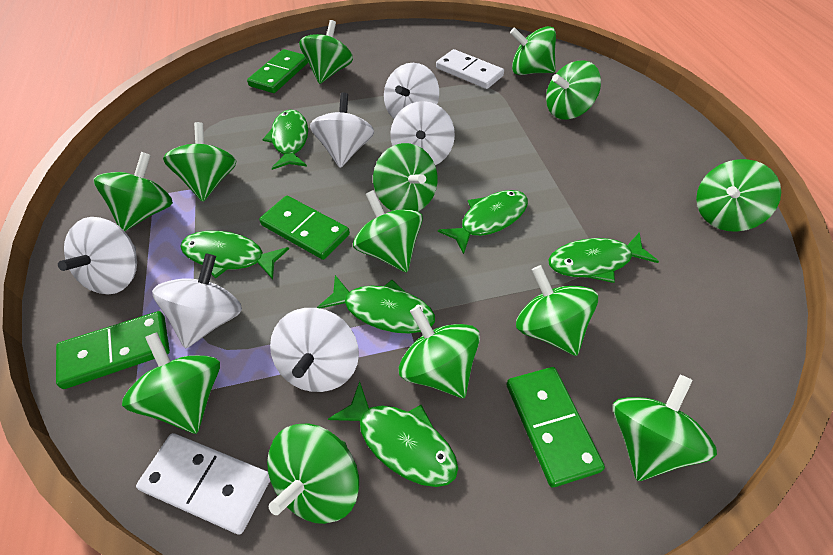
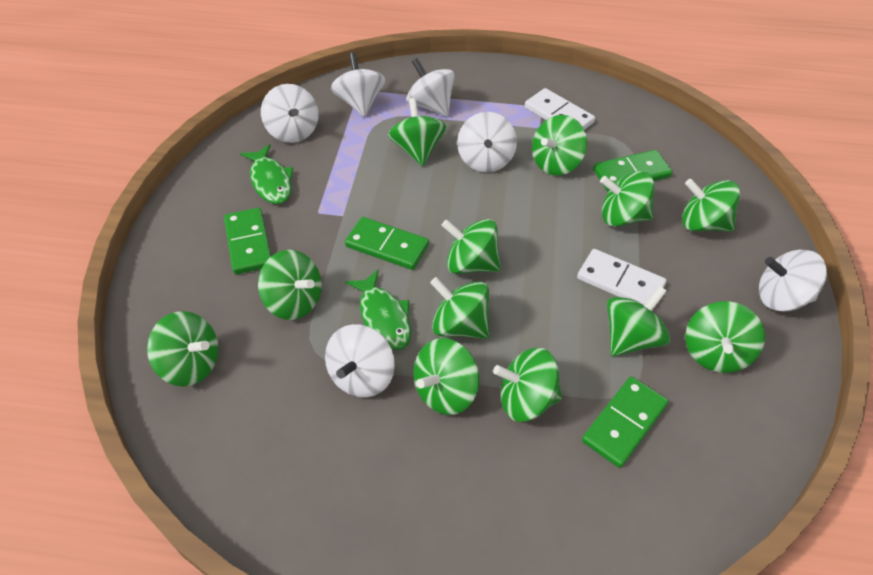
green fish: 6 -> 2
green spinning top: 13 -> 12

